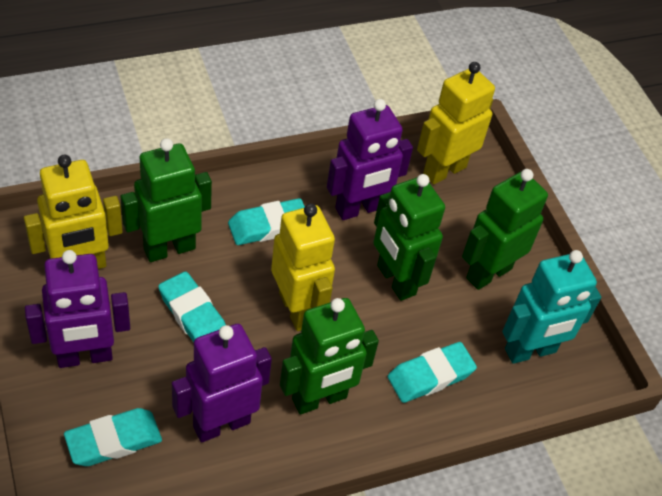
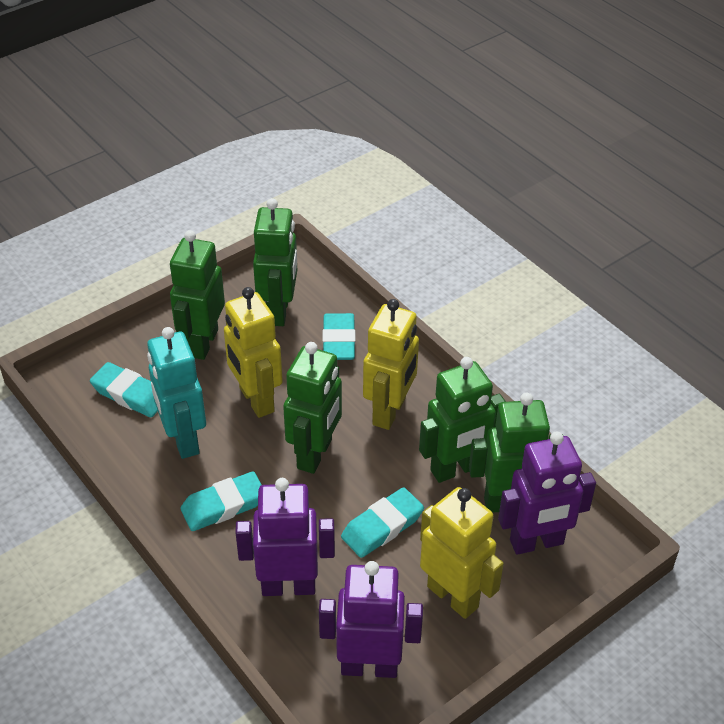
green robot: 4 -> 5

